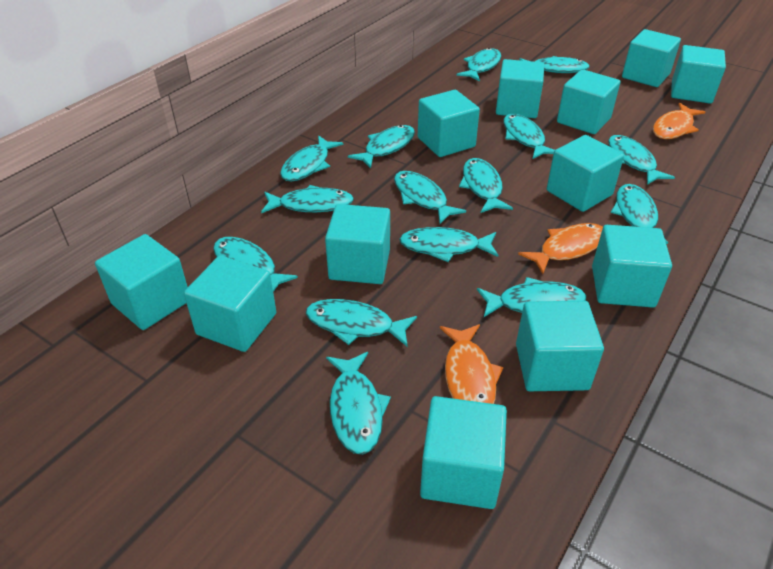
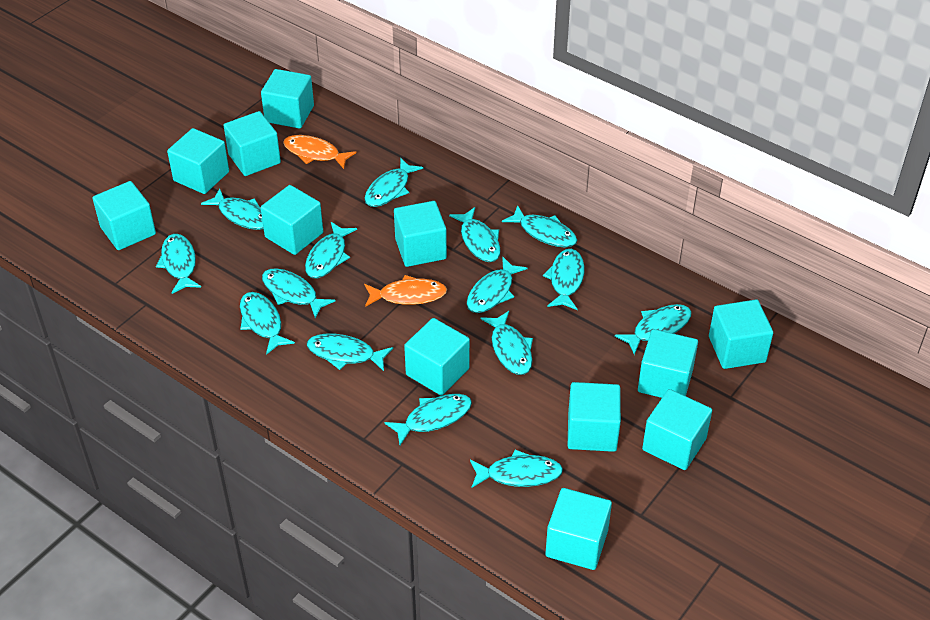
orange fish: 3 -> 2

